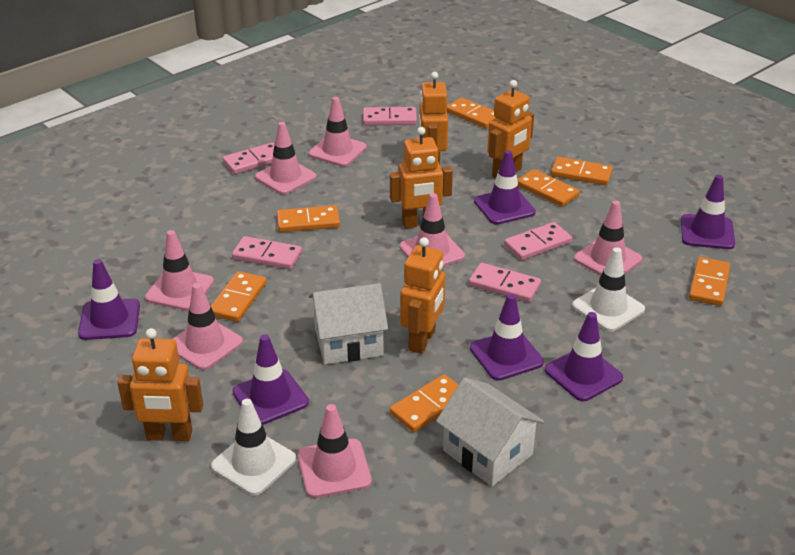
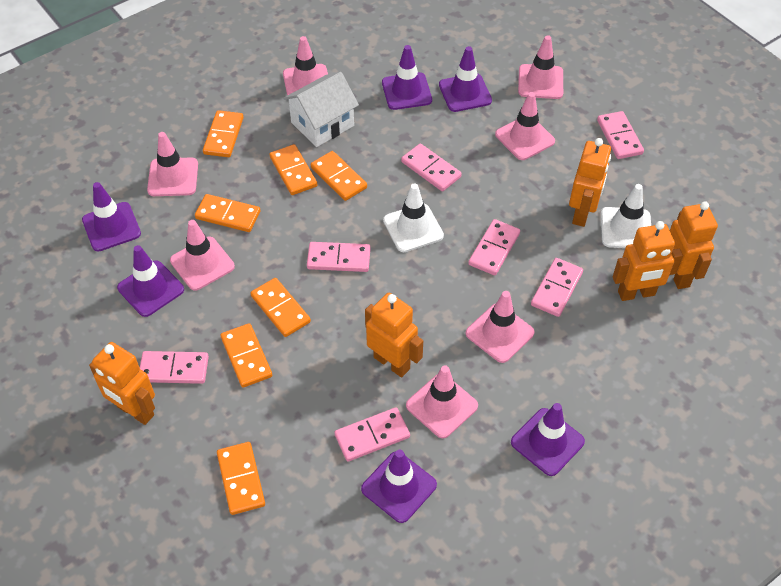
pink domino: 5 -> 7
white house: 2 -> 1

